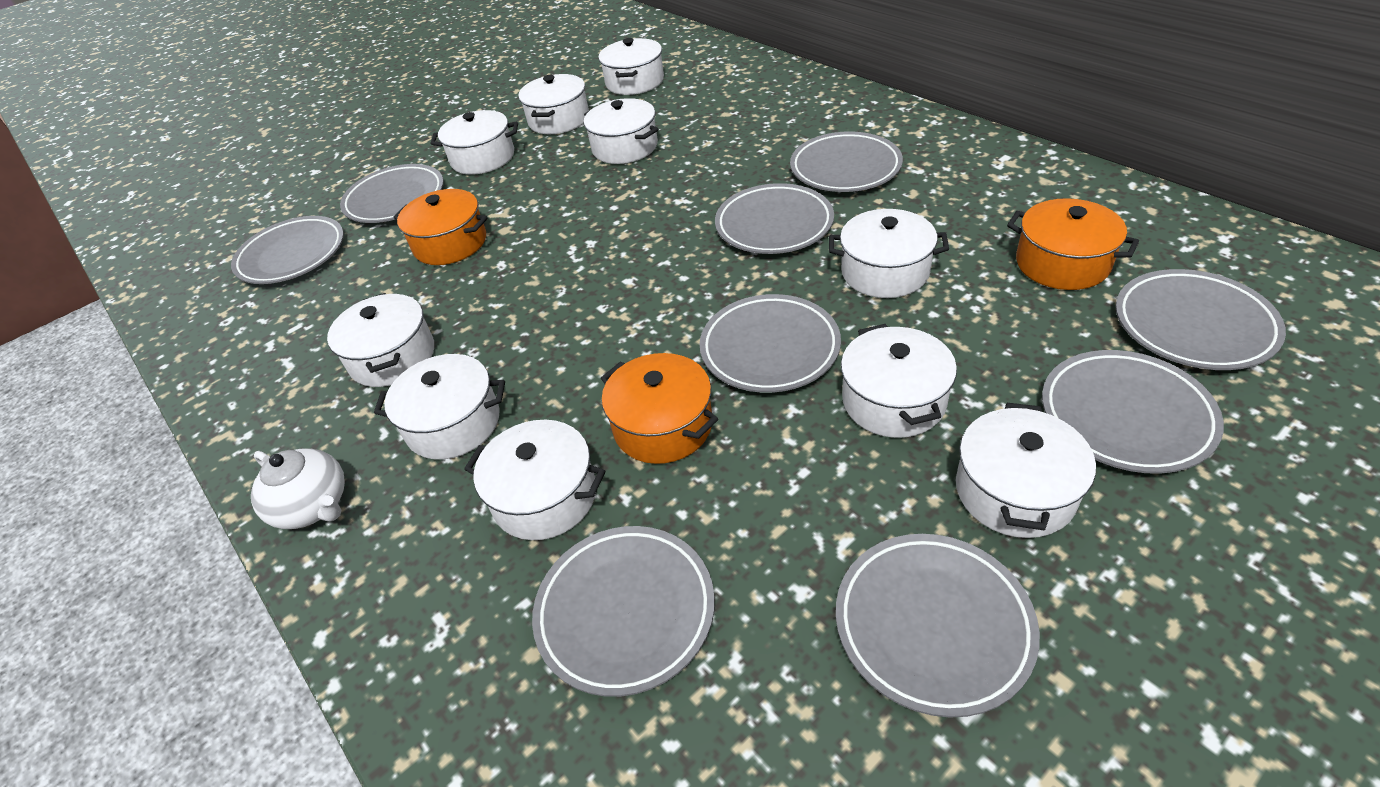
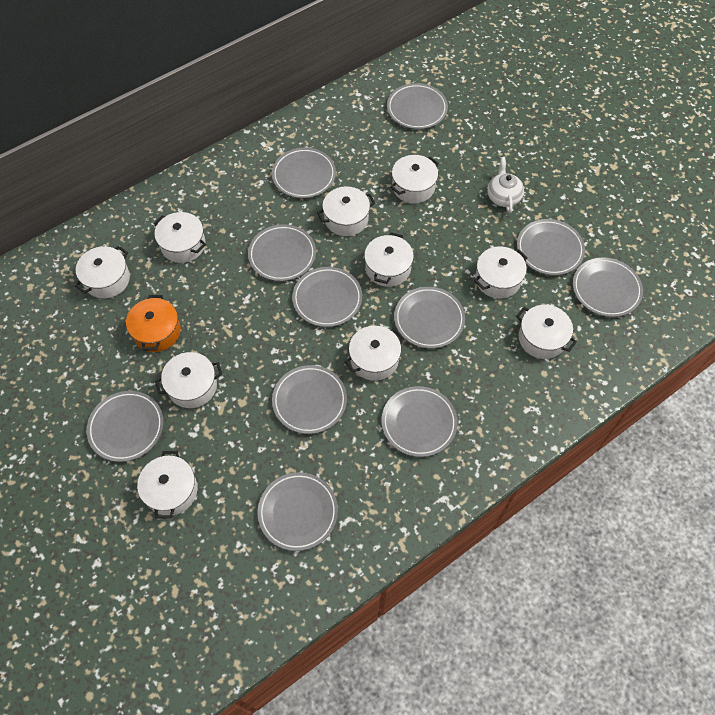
grey plate: 9 -> 11
orange pot: 3 -> 1

